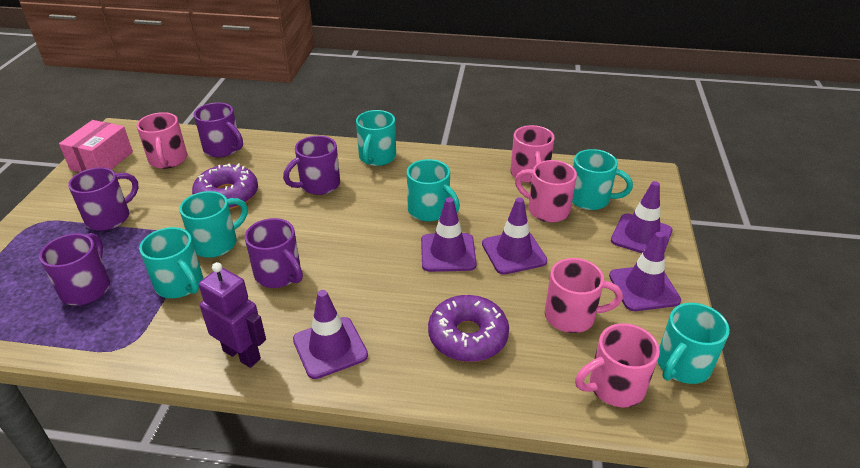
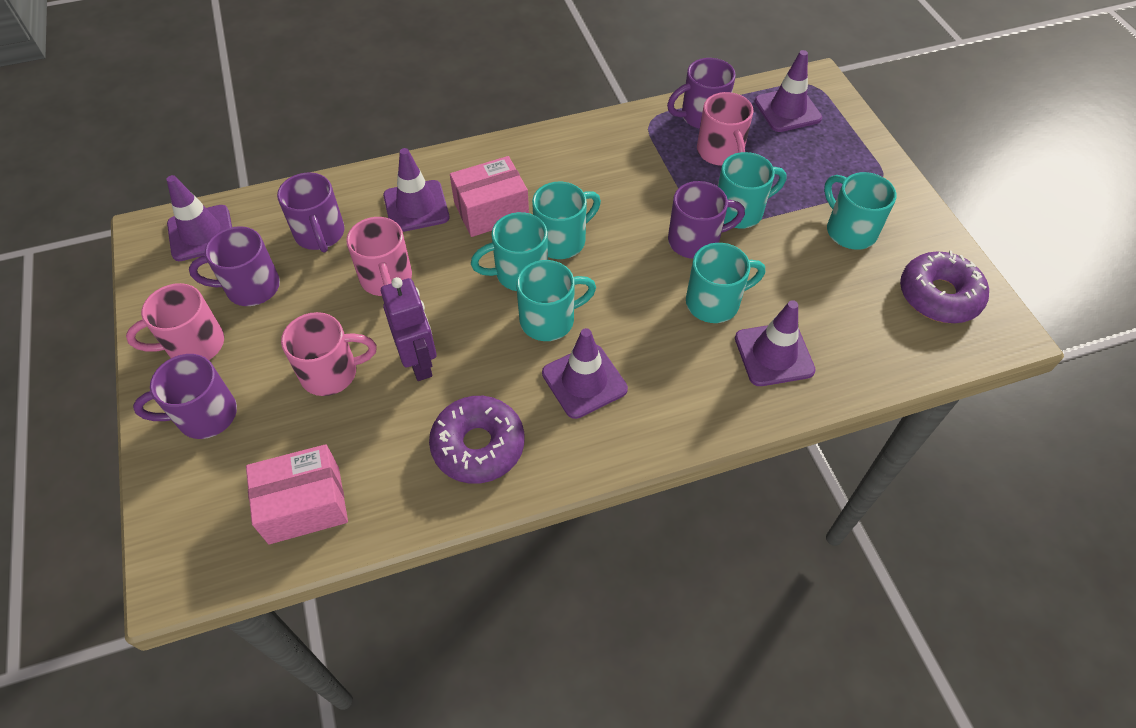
pink box: 1 -> 2
pink mug: 5 -> 4

